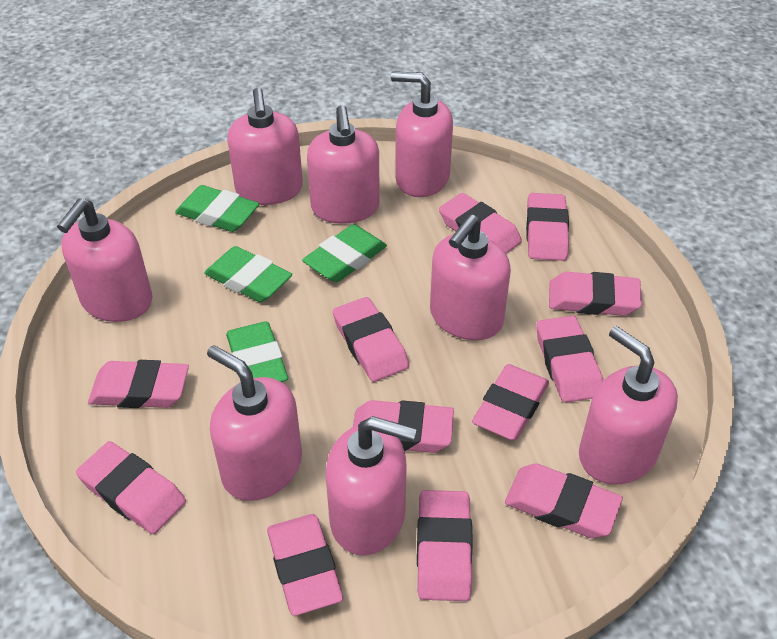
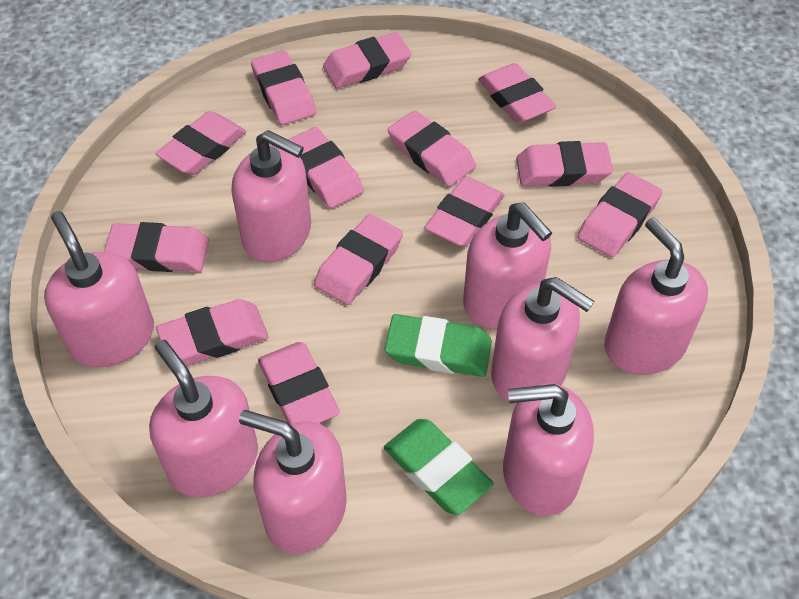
green eraser: 4 -> 2
pink eraser: 12 -> 13

